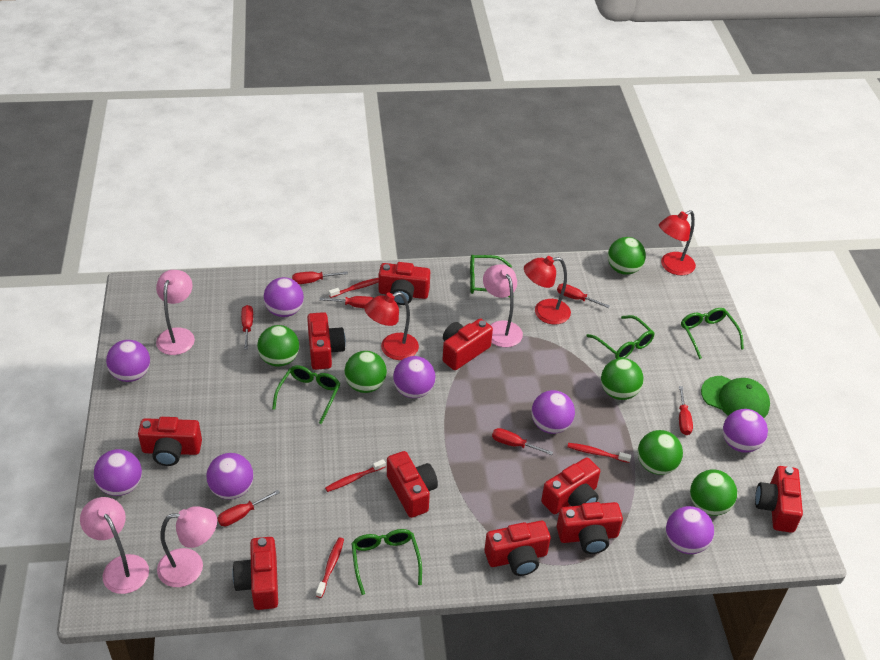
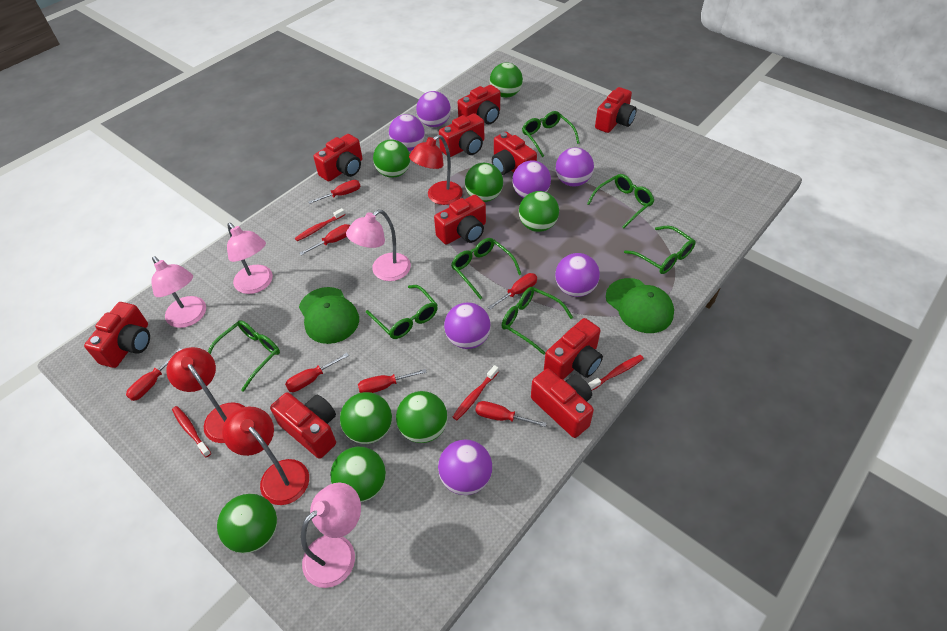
green ball: 6 -> 8
green cap: 1 -> 2
green glasses: 5 -> 7
purple ball: 8 -> 7

